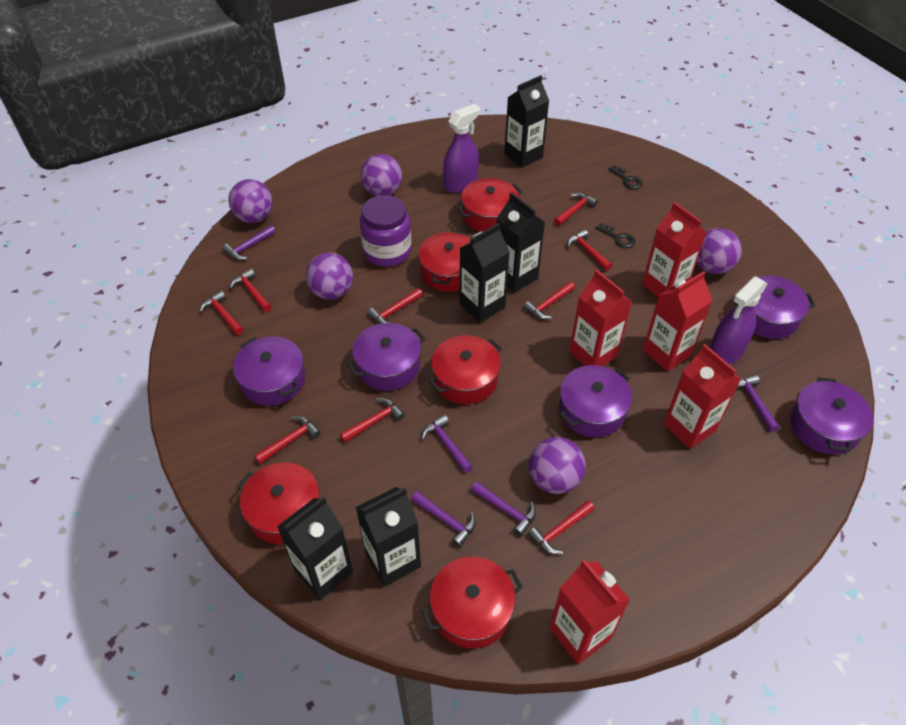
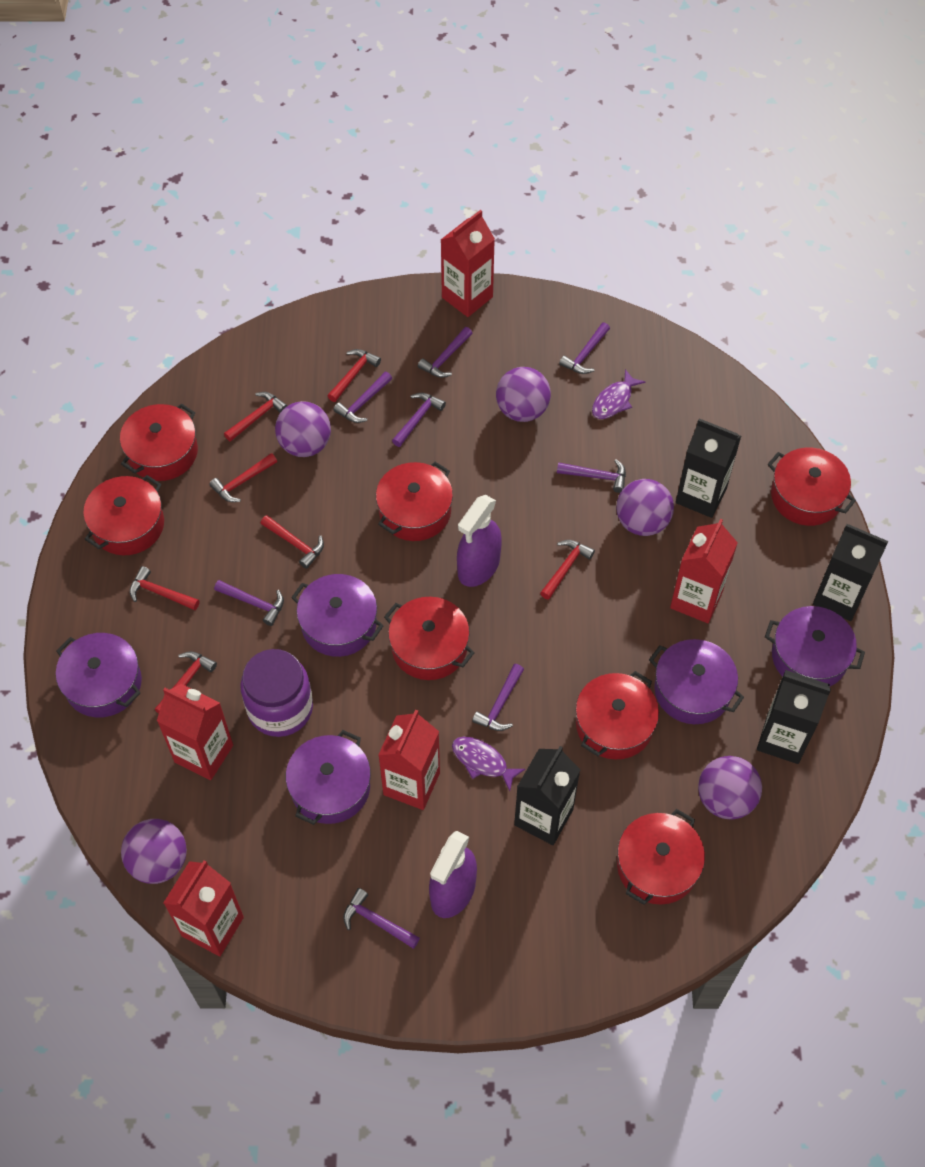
black carton: 5 -> 4
black key: 2 -> 0
purple fish: 0 -> 2
purple hammer: 5 -> 8
red hammer: 9 -> 7
red pot: 5 -> 7

